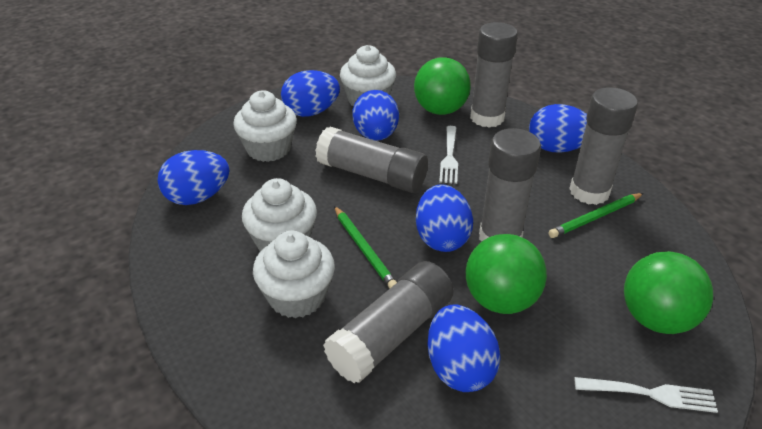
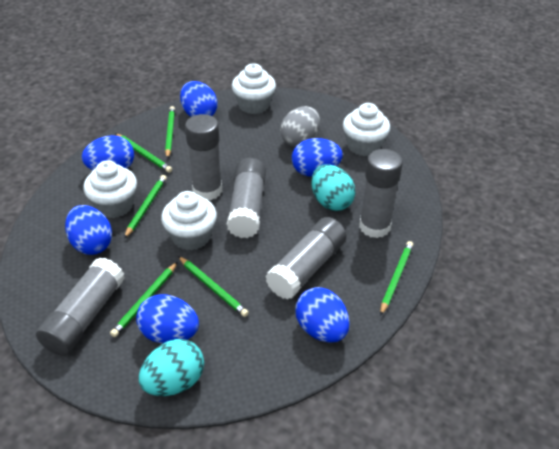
green ball: 3 -> 0
green pencil: 2 -> 6
grey egg: 0 -> 1
turquoise egg: 0 -> 2
white fork: 2 -> 0

